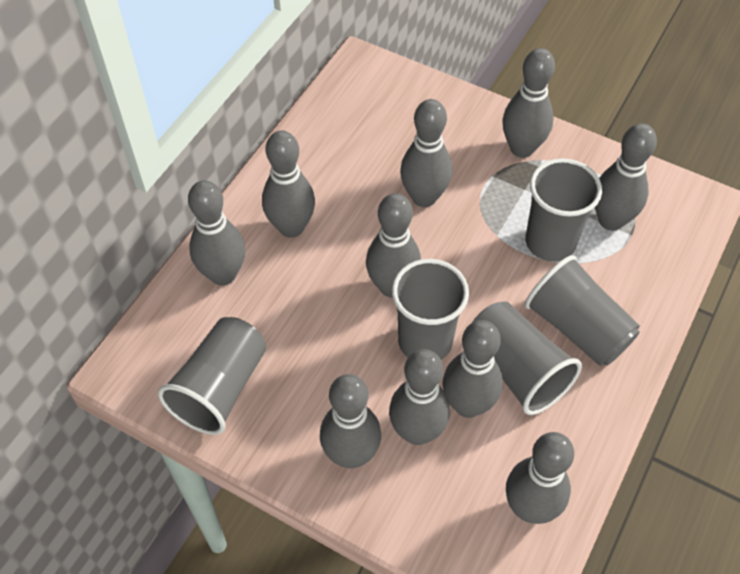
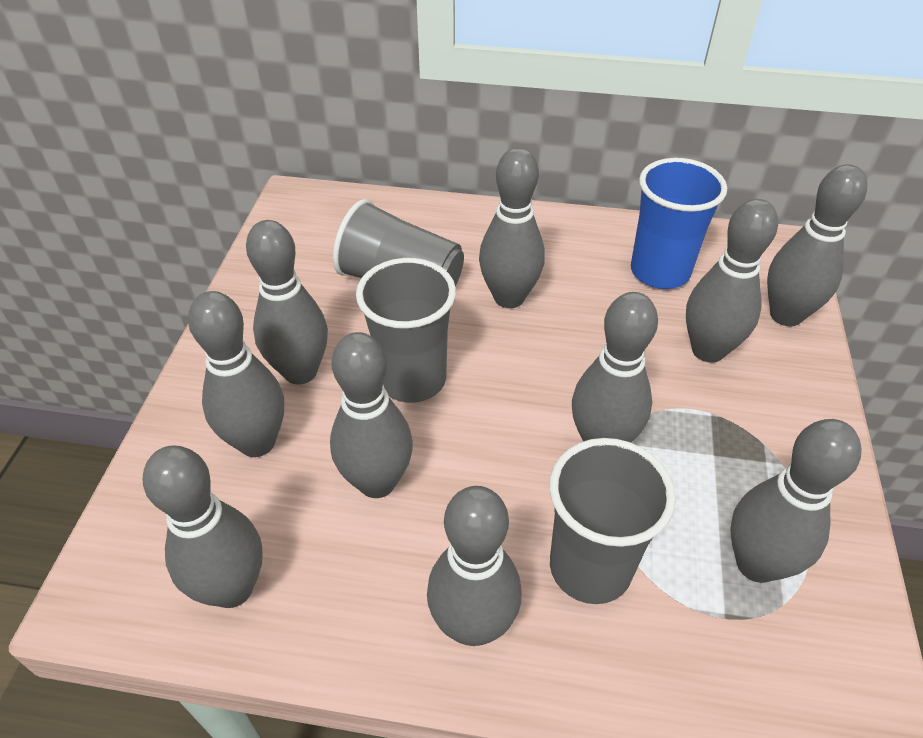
blue cup: 0 -> 1
grey cup: 5 -> 3

